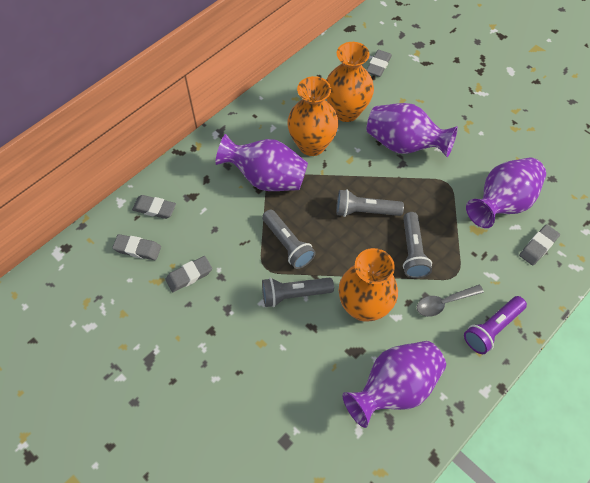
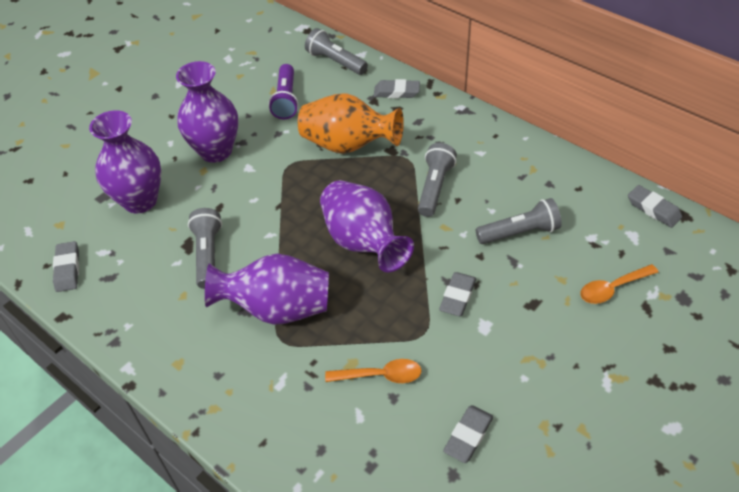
grey spoon: 1 -> 0
orange spoon: 0 -> 2
orange vase: 3 -> 1

